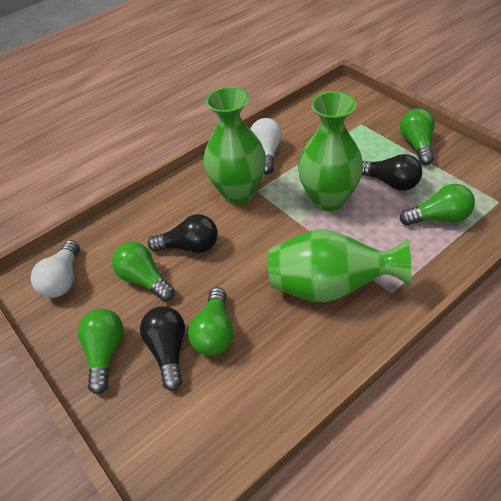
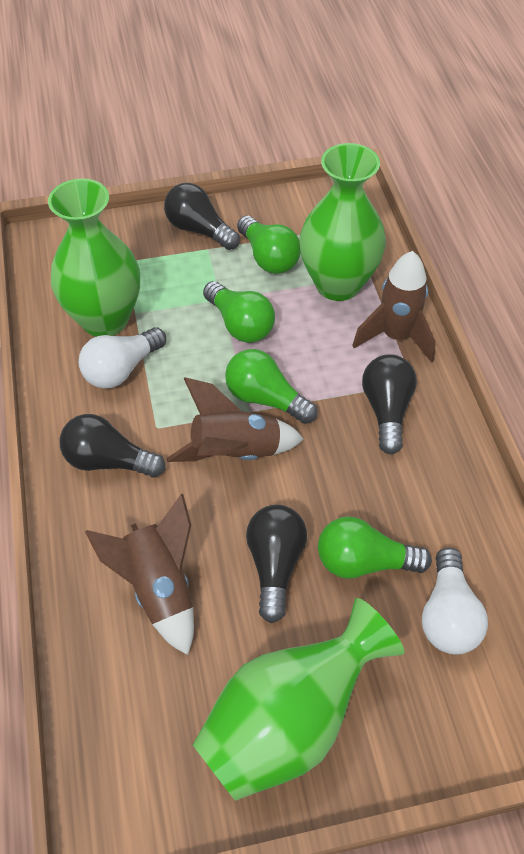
black light bulb: 3 -> 4
brown rocket: 0 -> 3
green light bulb: 5 -> 4

